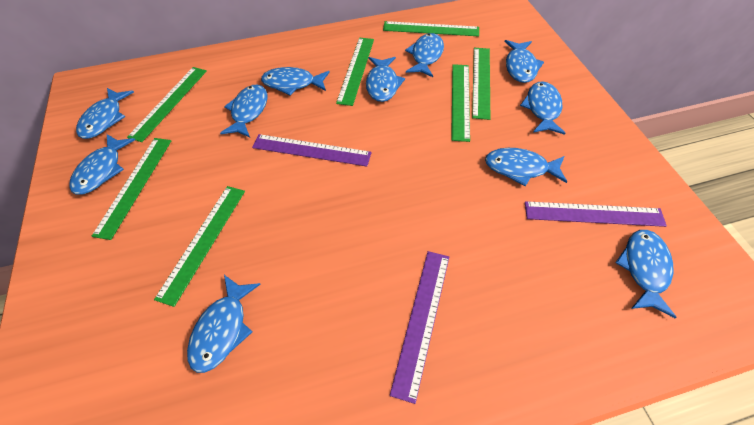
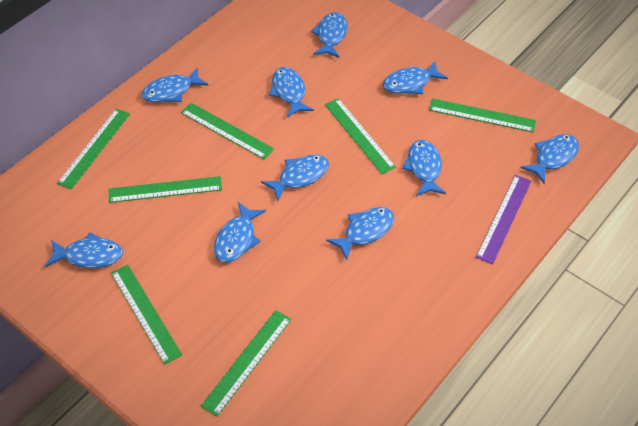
blue fish: 11 -> 10
purple ruler: 3 -> 1

